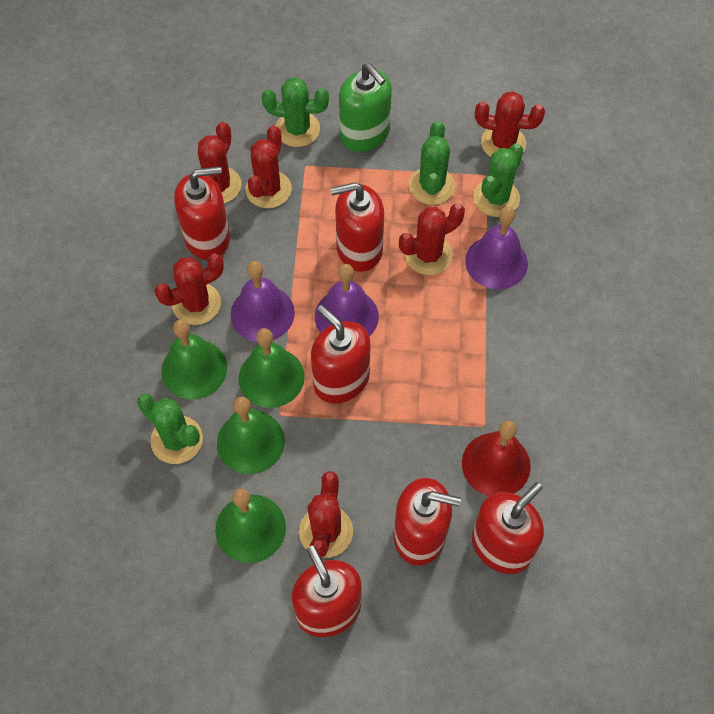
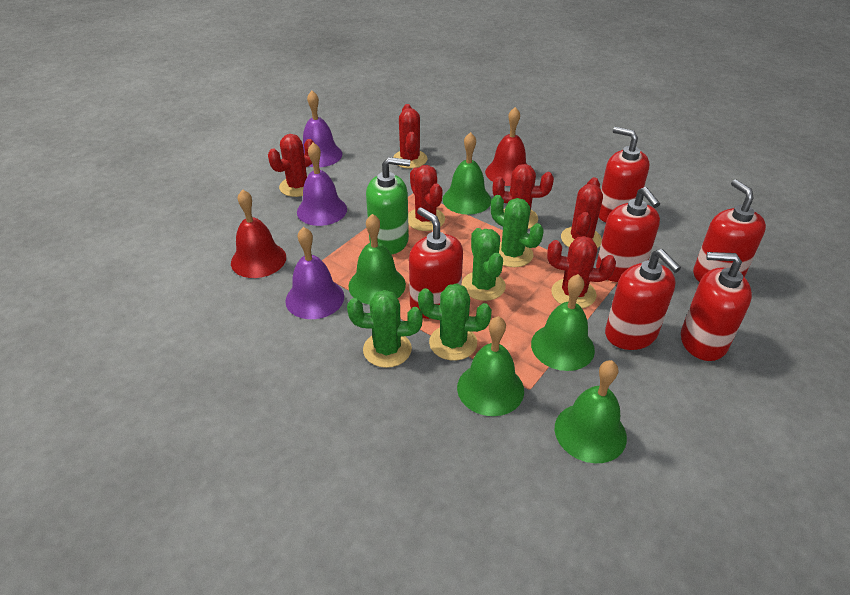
green bell: 4 -> 5
red bell: 1 -> 2

